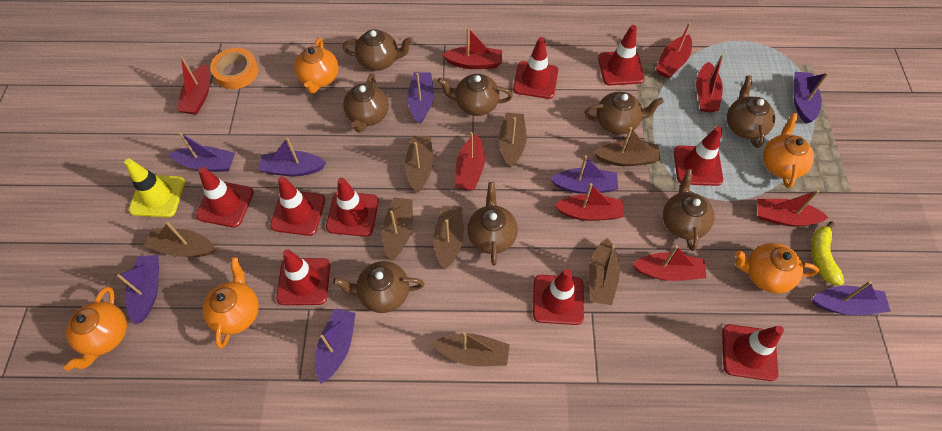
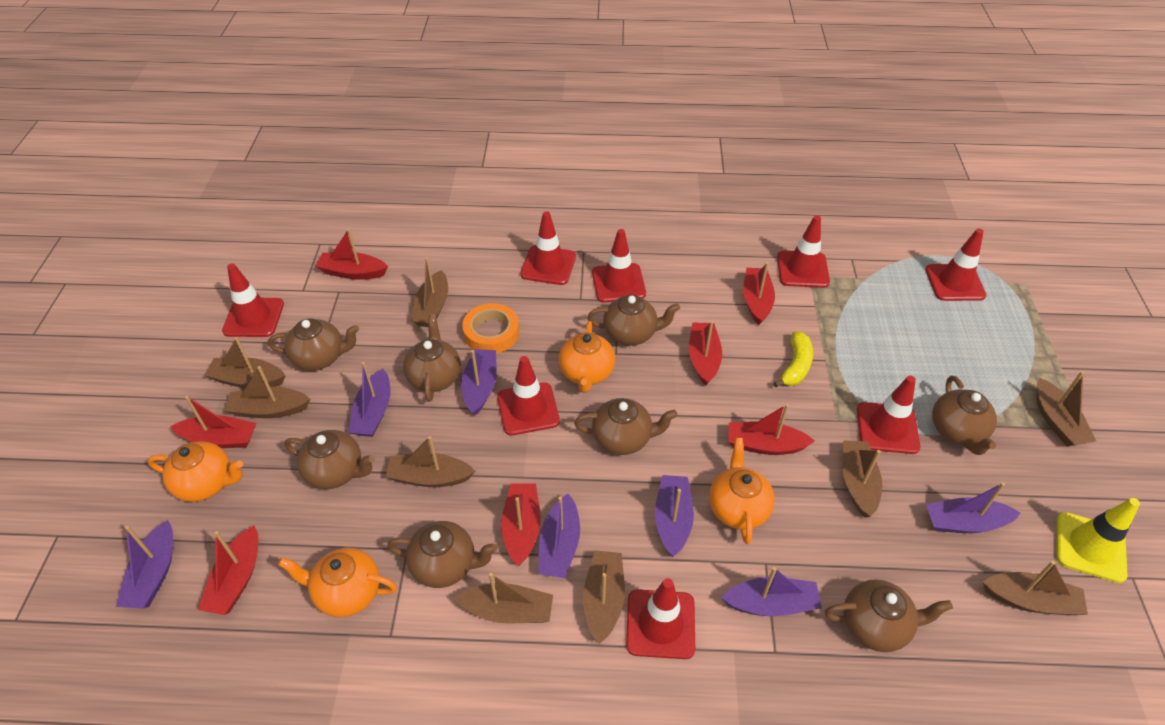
brown boat: 8 -> 9
orange teapot: 5 -> 4
purple boat: 8 -> 7
red boat: 8 -> 7
red traffic cone: 9 -> 8

